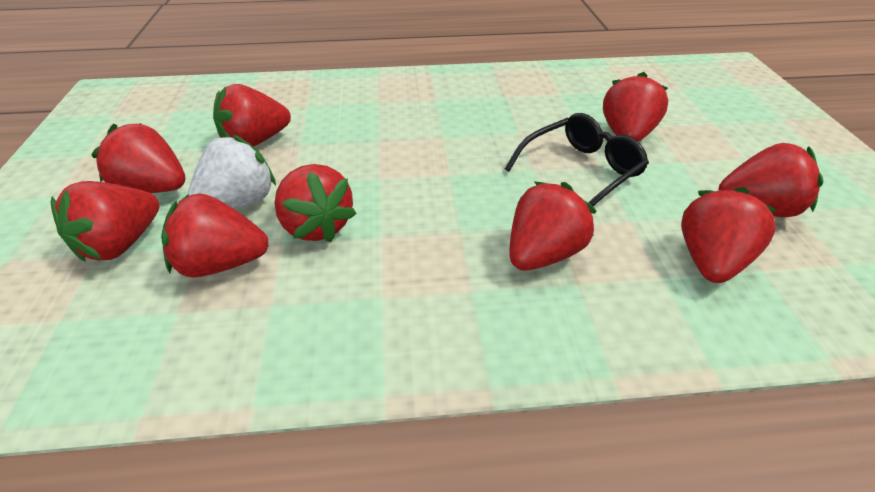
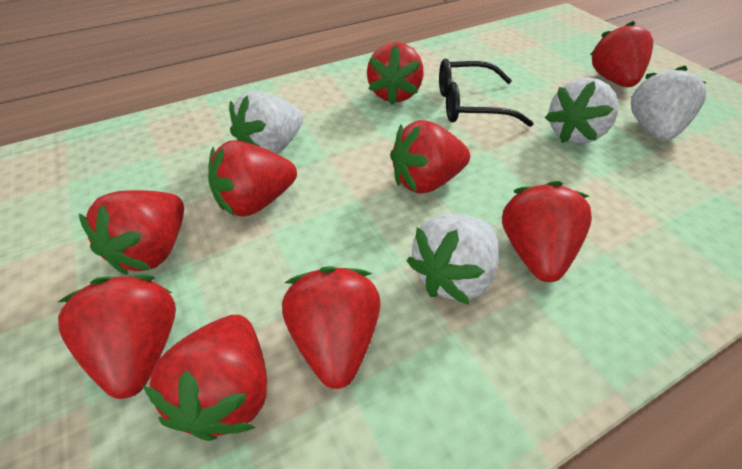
white strawberry: 1 -> 4

